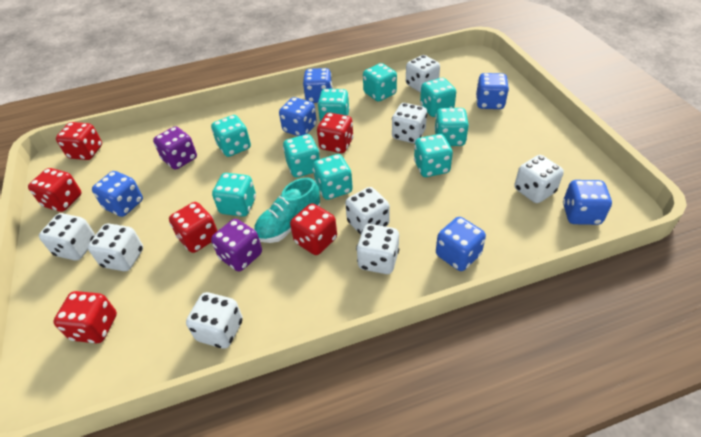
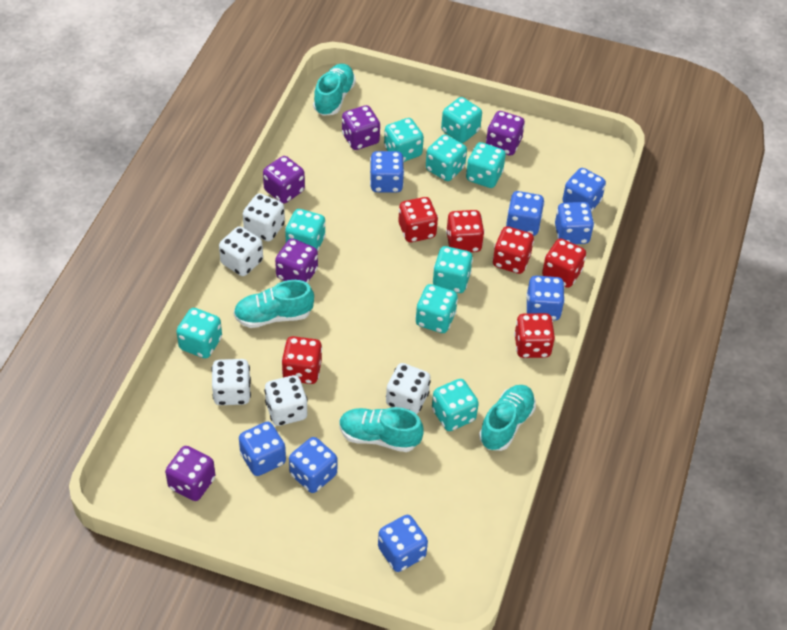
blue dice: 6 -> 8
purple dice: 2 -> 5
turquoise shoe: 1 -> 4
white dice: 8 -> 5

